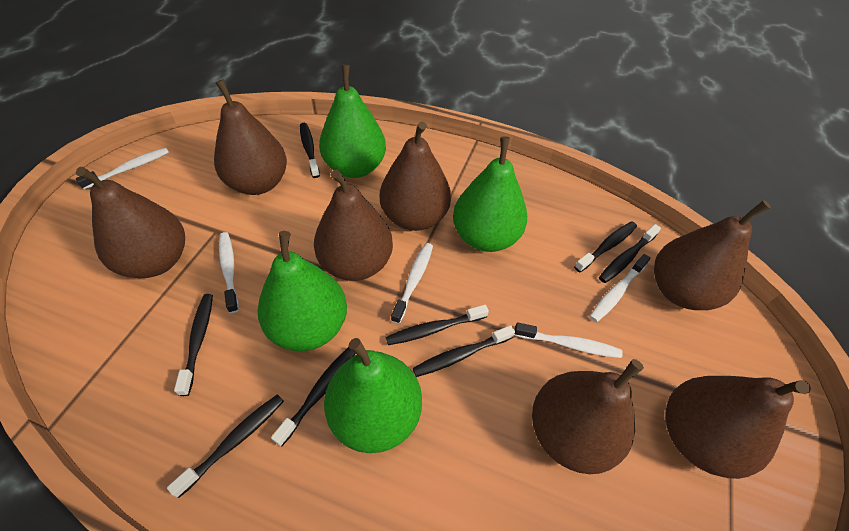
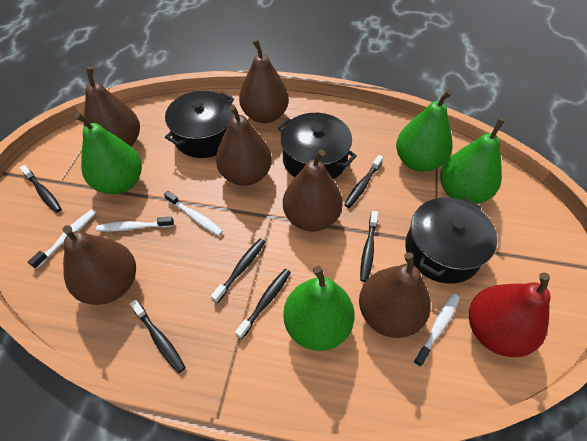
black pot: 0 -> 3
black toothbrush: 8 -> 6
brown pear: 7 -> 6
red pear: 0 -> 1
white toothbrush: 5 -> 4

